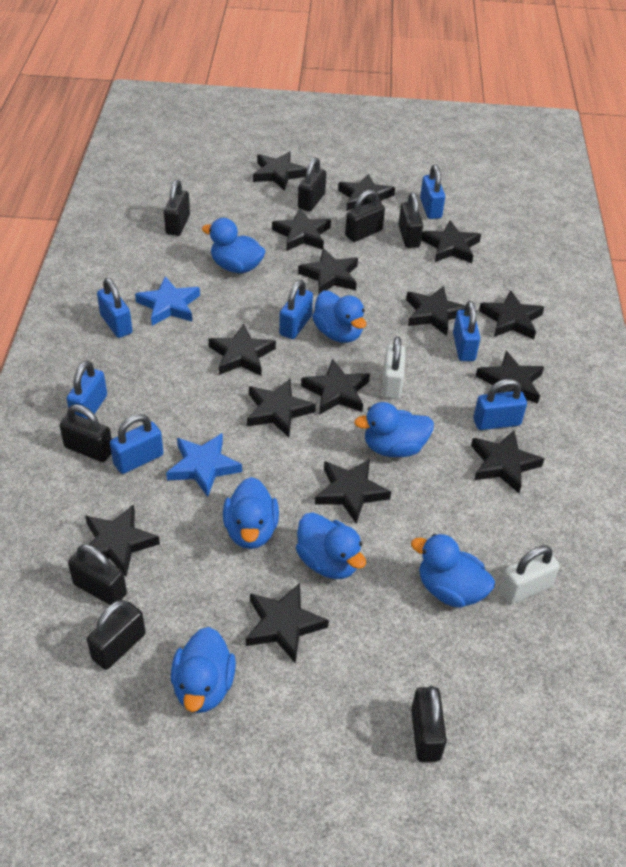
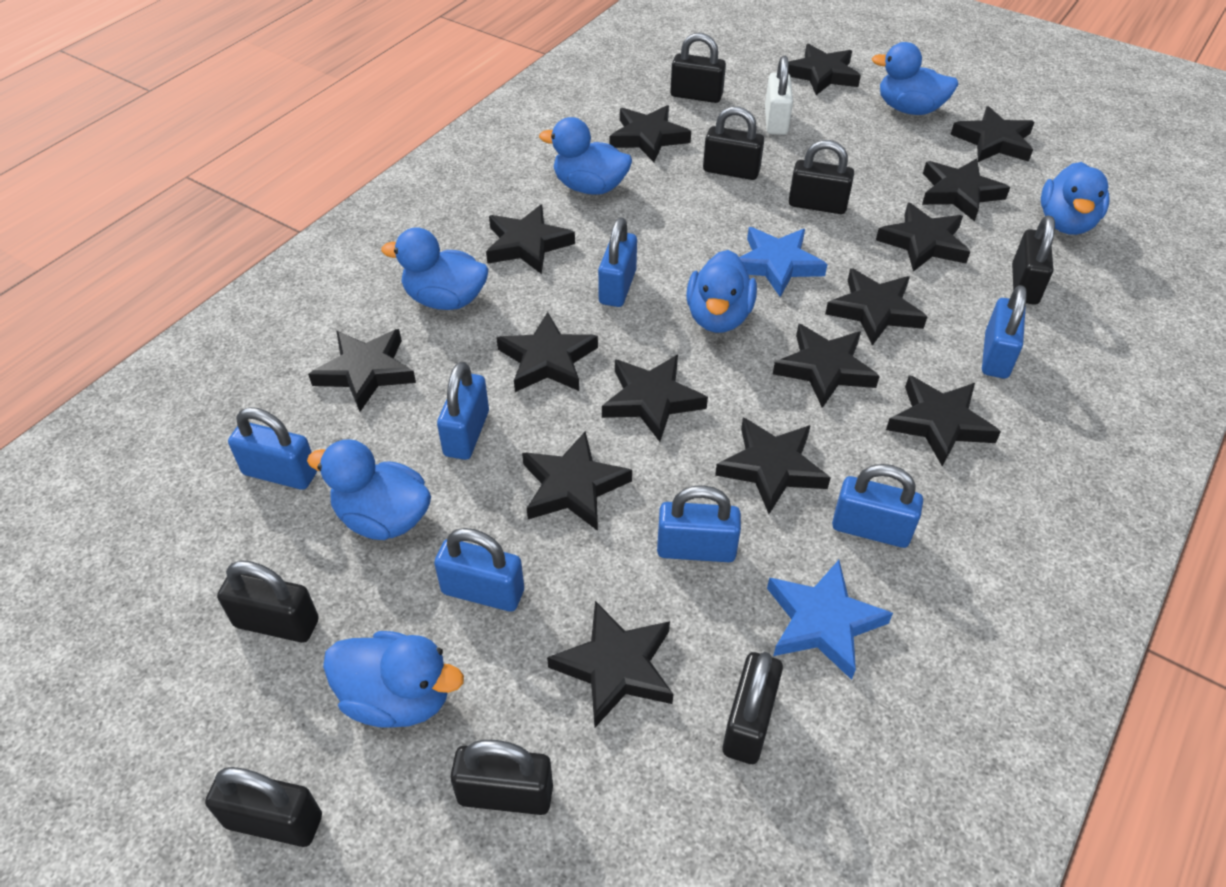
white padlock: 2 -> 1

